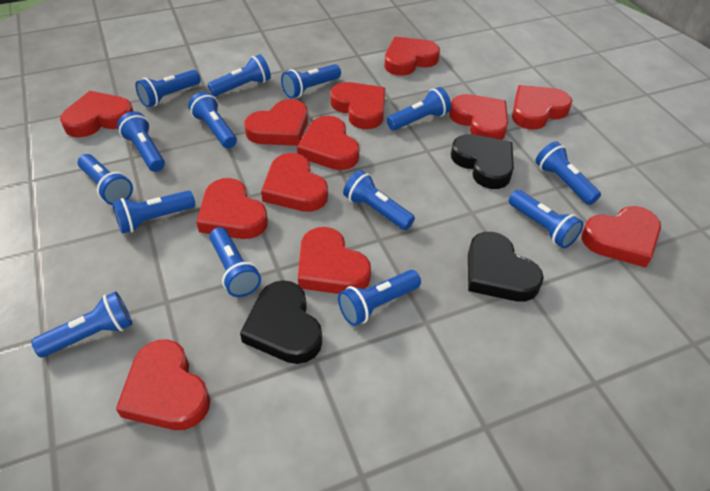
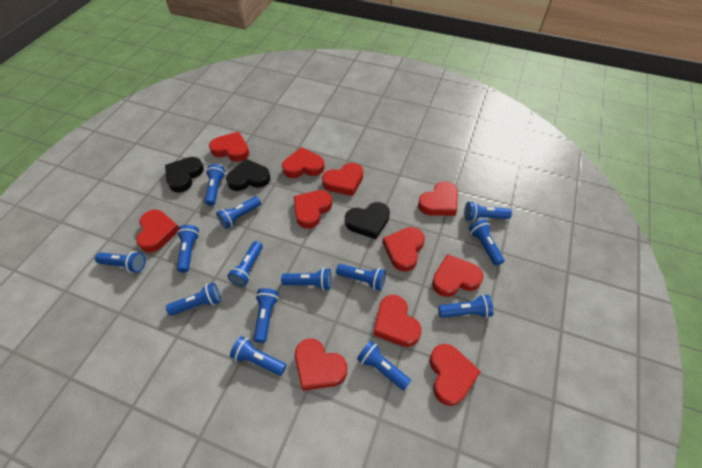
red heart: 12 -> 11

